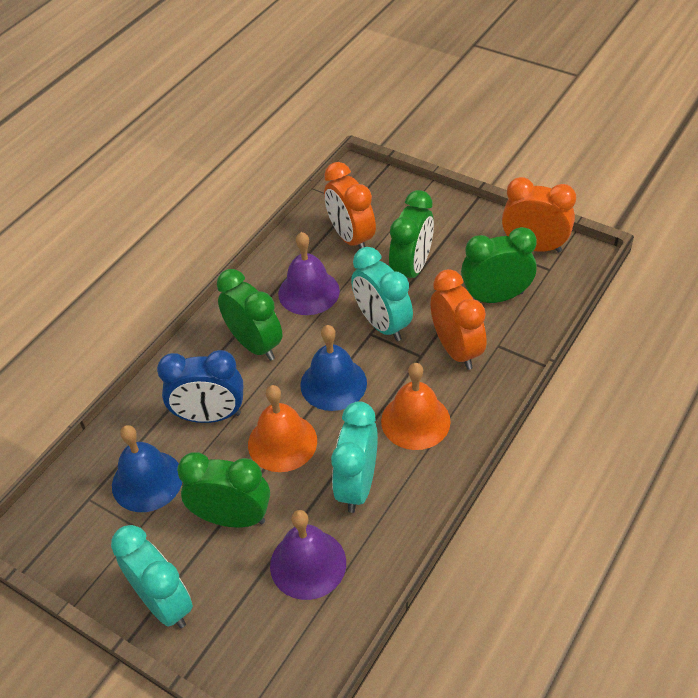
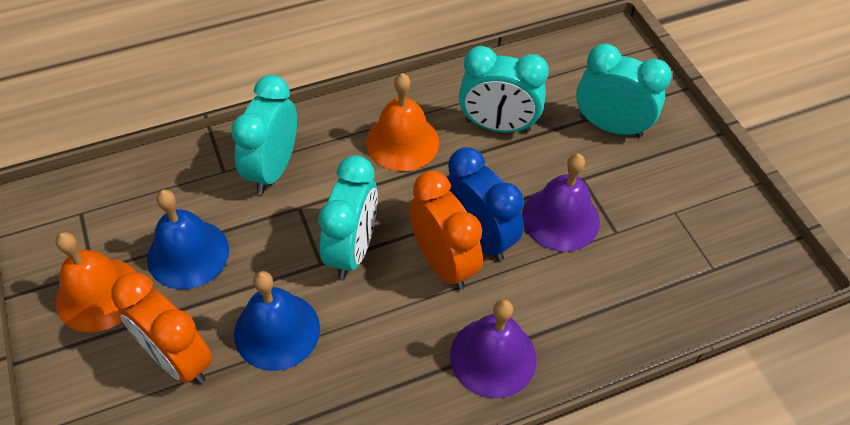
green clock: 4 -> 0
orange clock: 3 -> 2
turquoise clock: 3 -> 4

